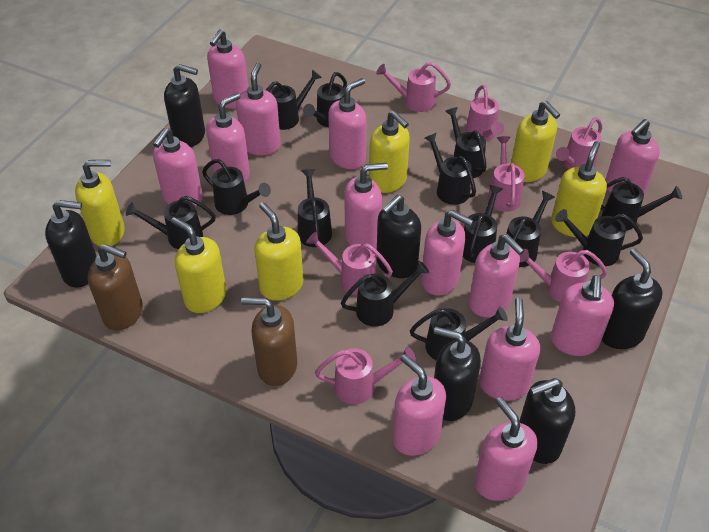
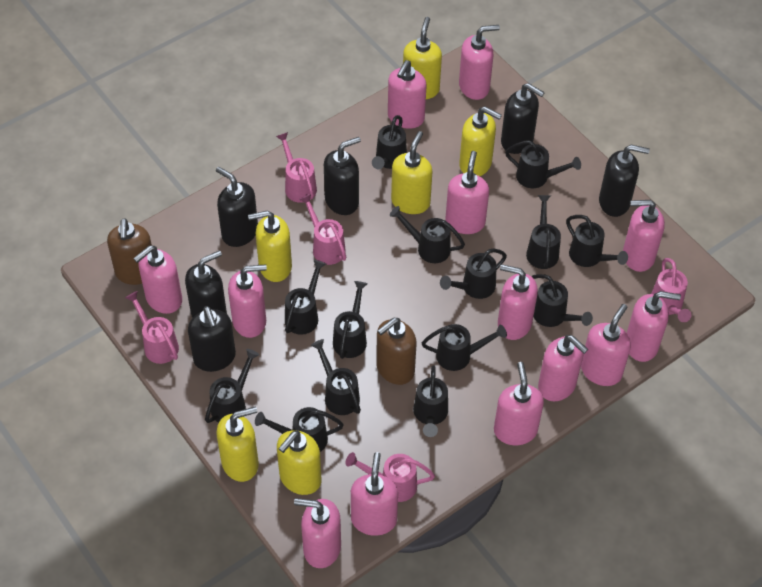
black watering can: 13 -> 14
pink watering can: 7 -> 5

